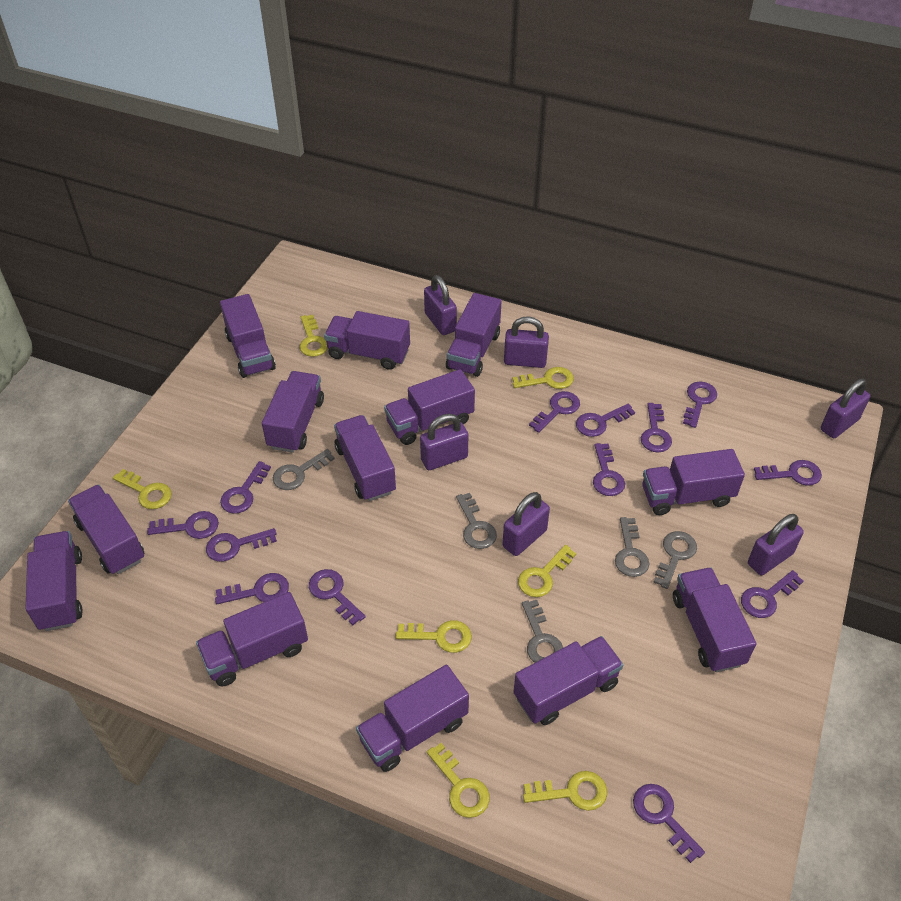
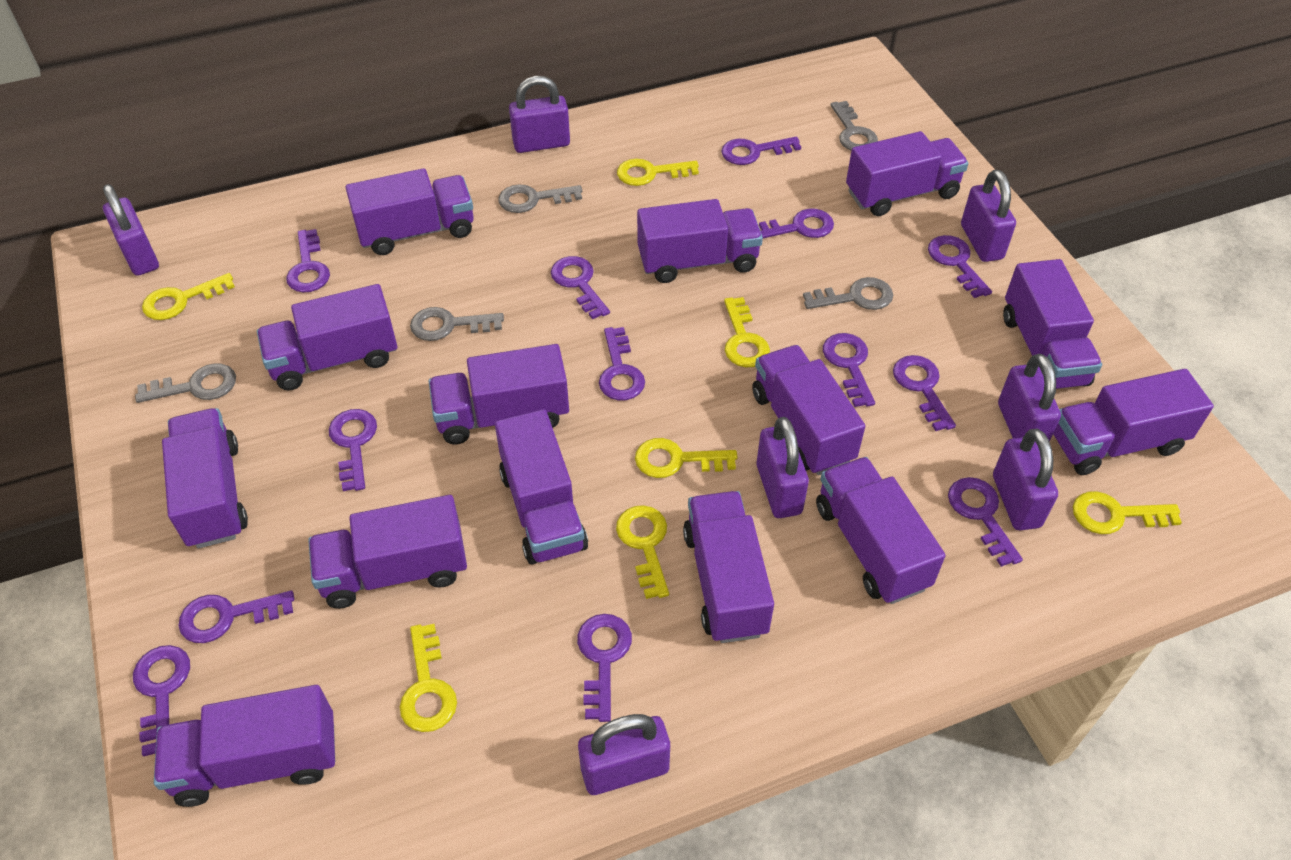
purple padlock: 6 -> 7
purple truck: 13 -> 14

